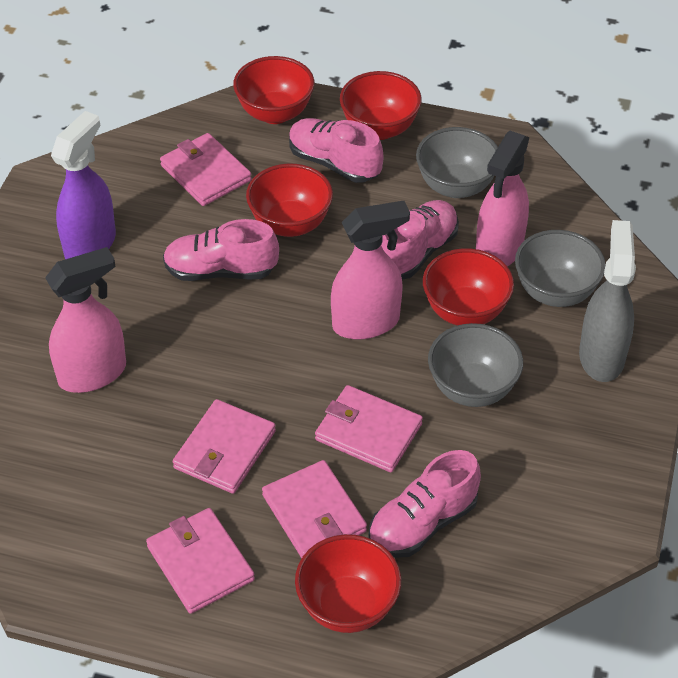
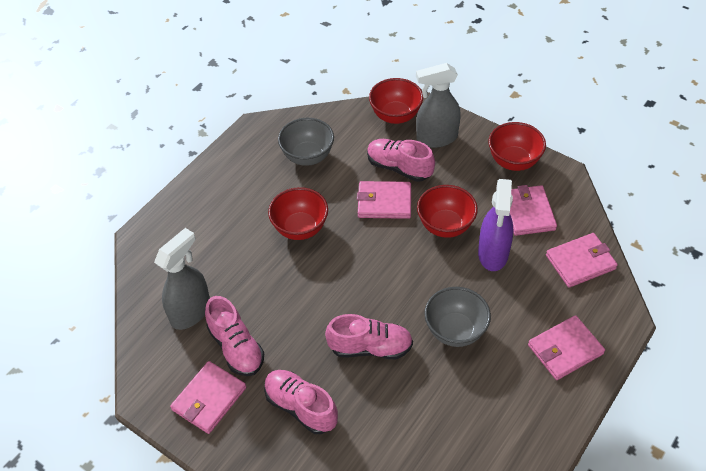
grey bowl: 3 -> 2
grey spray bottle: 1 -> 2
pink spray bottle: 3 -> 0
red bowl: 5 -> 4

